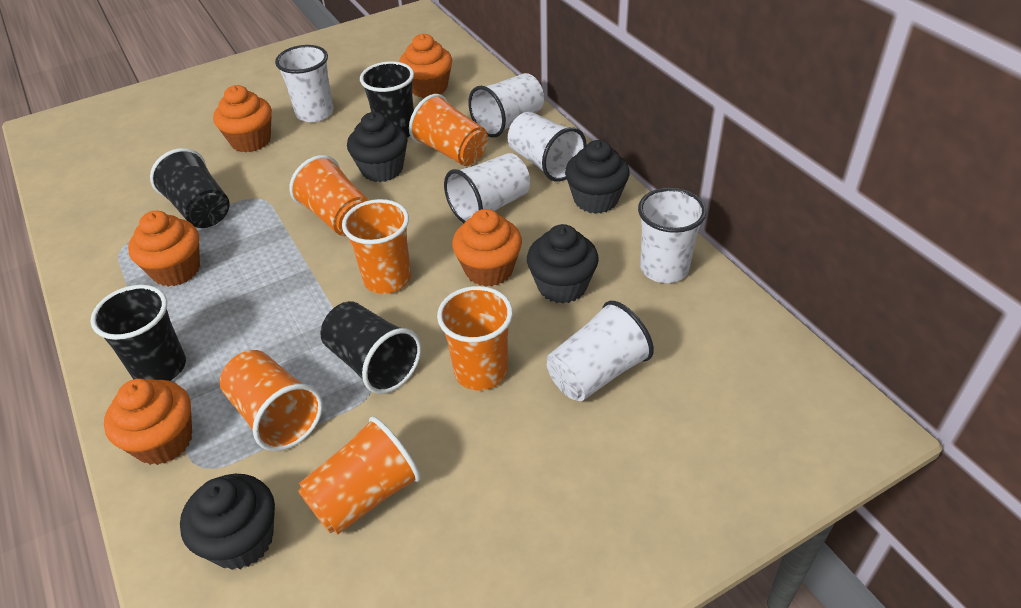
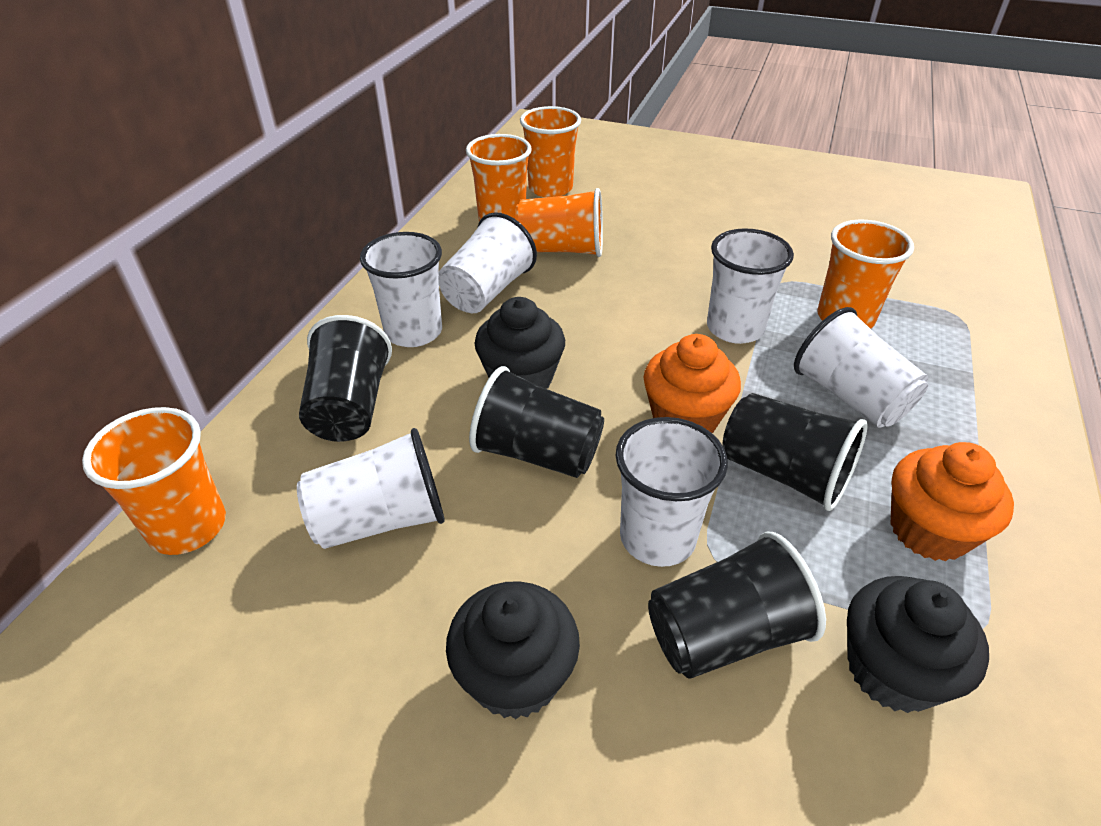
black cupcake: 4 -> 3
orange cup: 6 -> 5
orange cupcake: 5 -> 2

